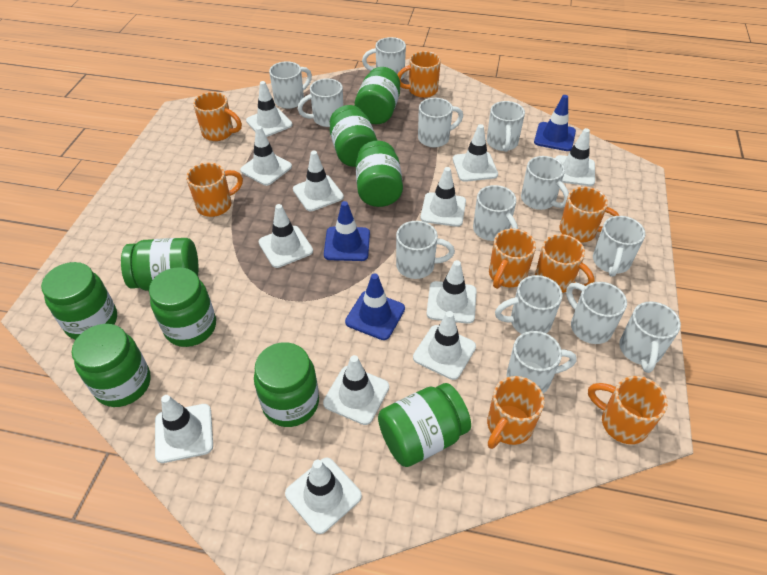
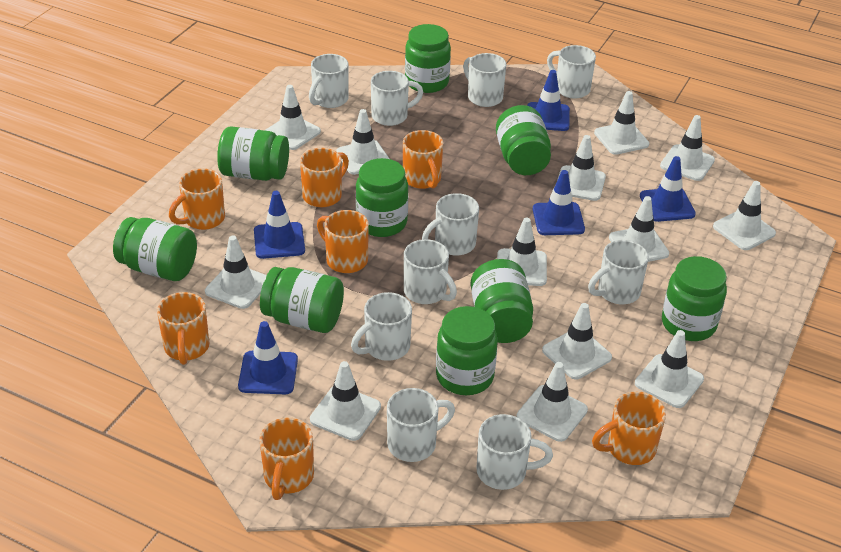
blue traffic cone: 3 -> 5
orange mug: 8 -> 7
white mug: 13 -> 10
white traffic cone: 12 -> 13

